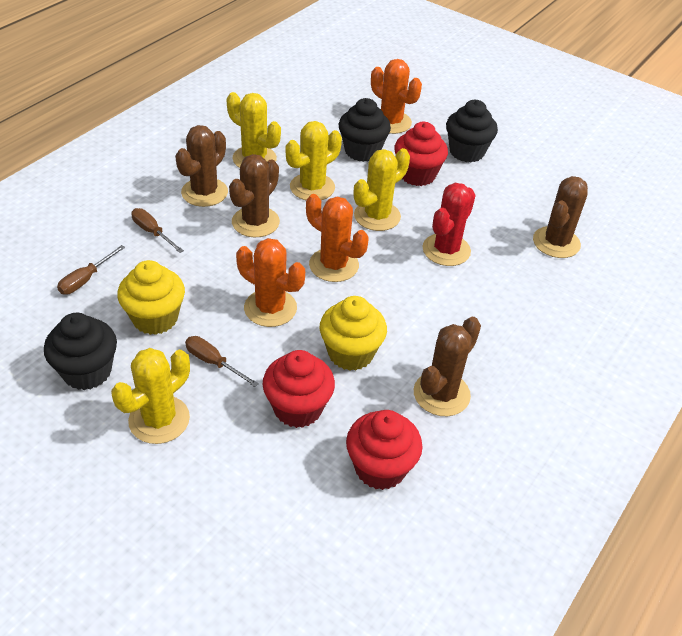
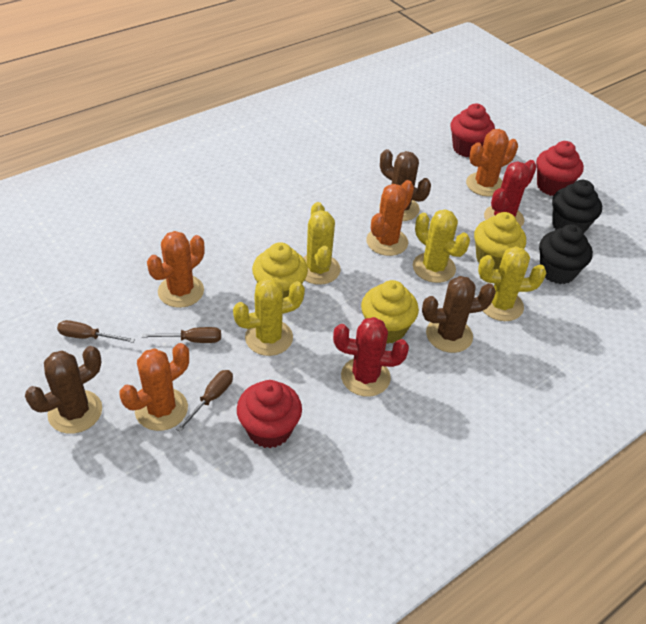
black cupcake: 3 -> 2
brown cactus: 4 -> 3
orange cactus: 3 -> 4
red cactus: 1 -> 2
yellow cupcake: 2 -> 3

